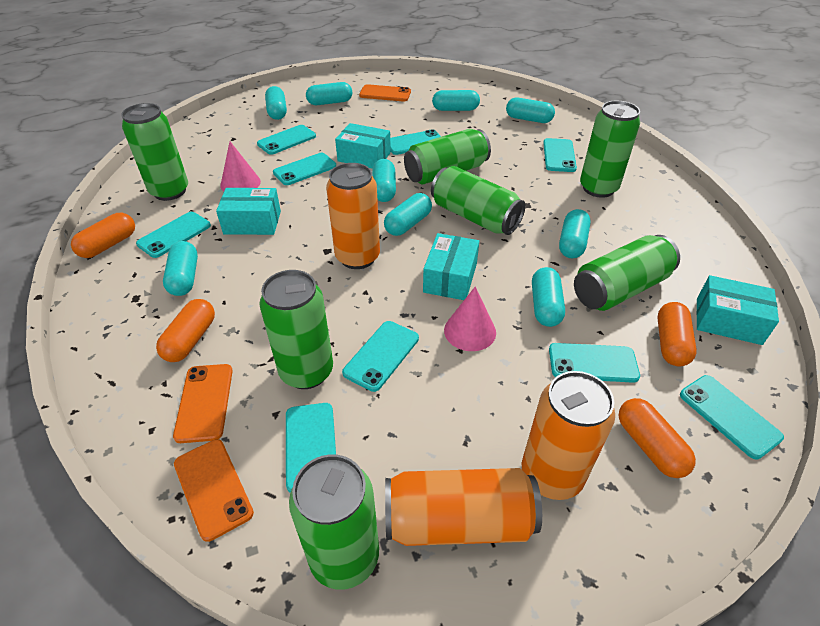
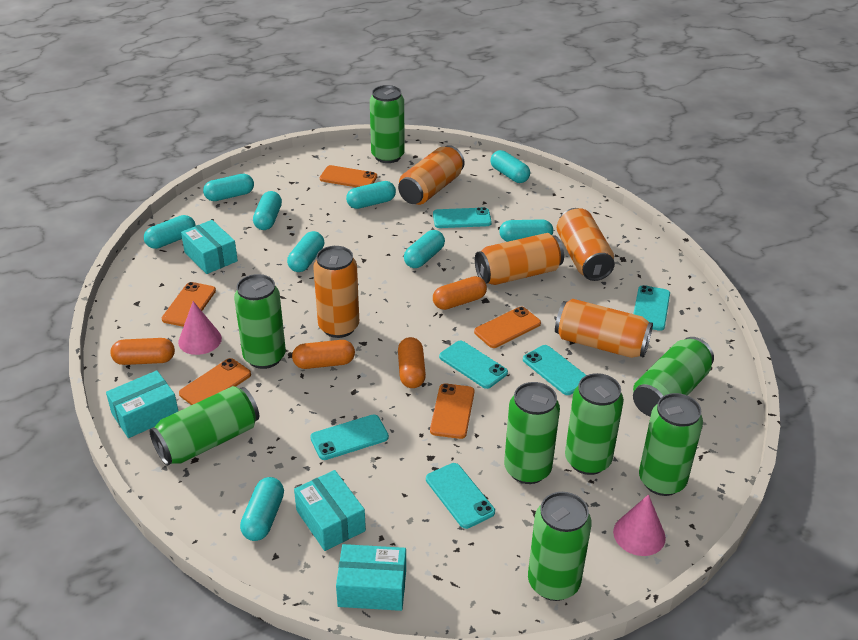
green can: 7 -> 8
orange can: 3 -> 5
orange phone: 3 -> 5
turquoise phone: 9 -> 6

